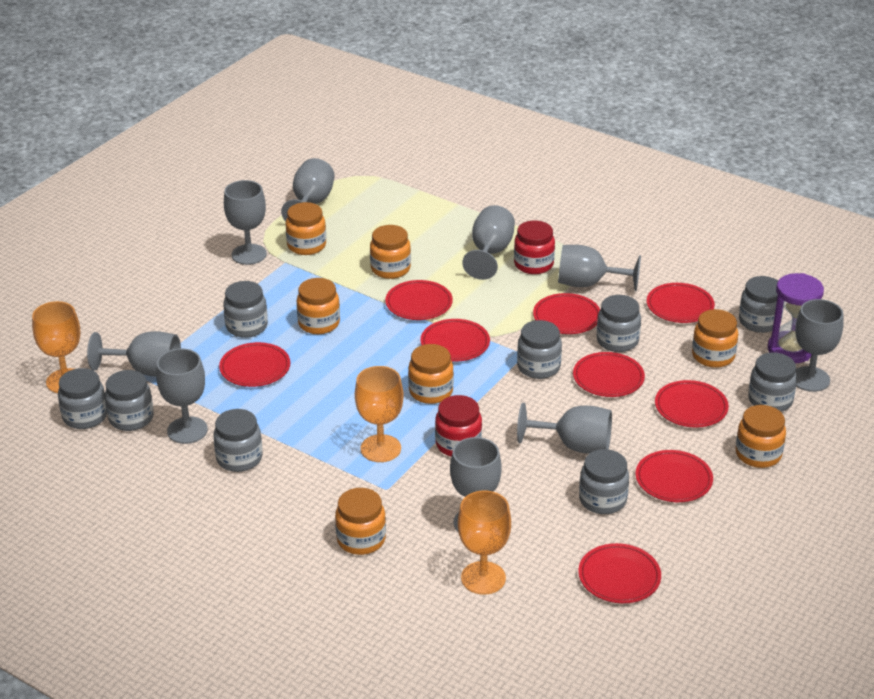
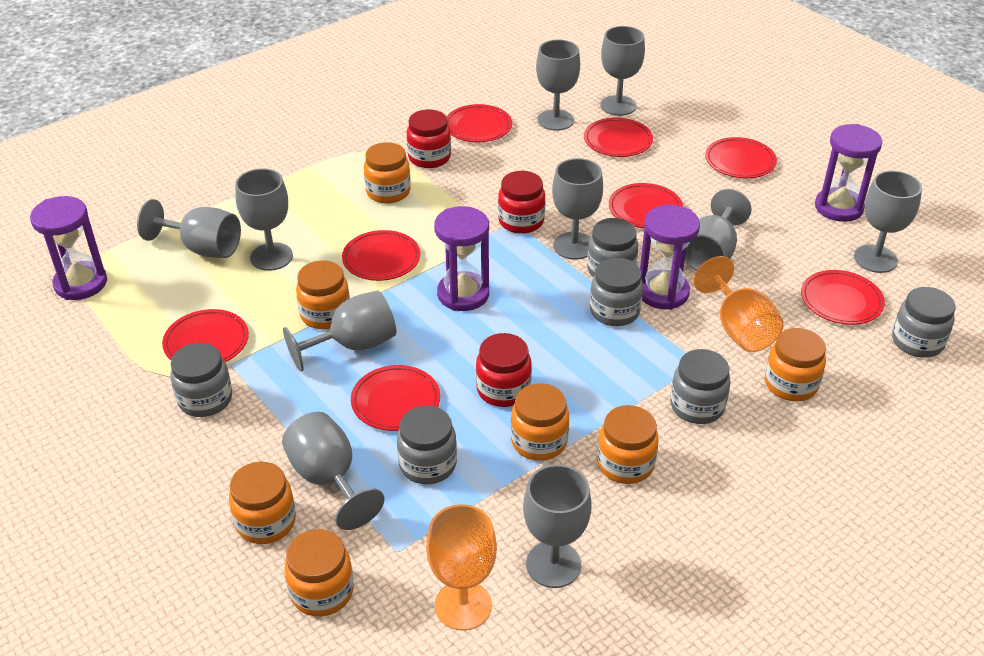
grey goblet: 9 -> 10
grey jar: 9 -> 6
orange goblet: 3 -> 2
purple hourglass: 1 -> 4
red jar: 2 -> 3
red plate: 9 -> 8

